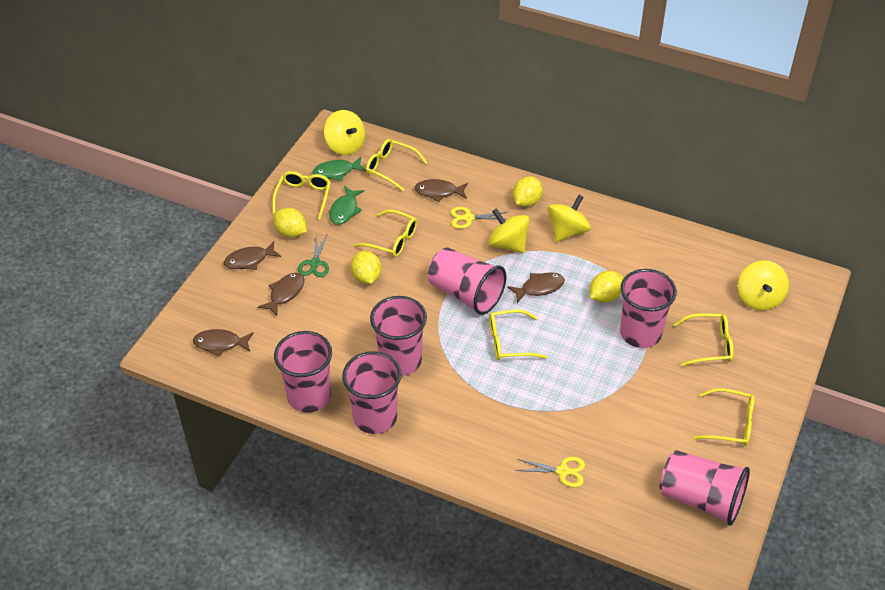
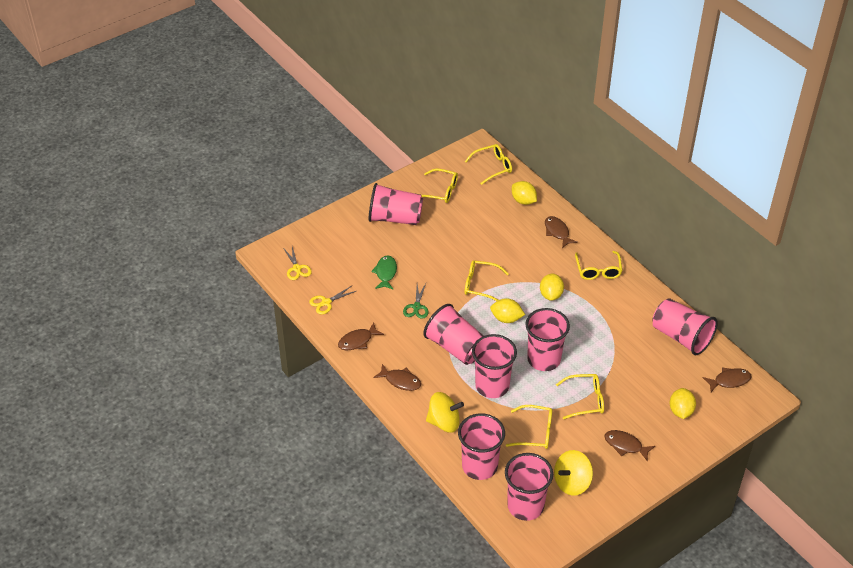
green fish: 2 -> 1
pink cup: 6 -> 7
yellow spinning top: 4 -> 2

